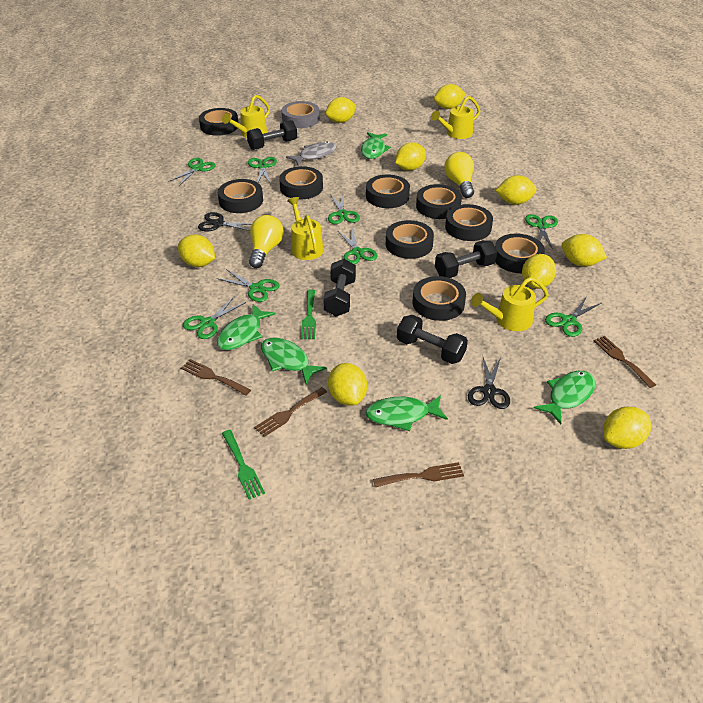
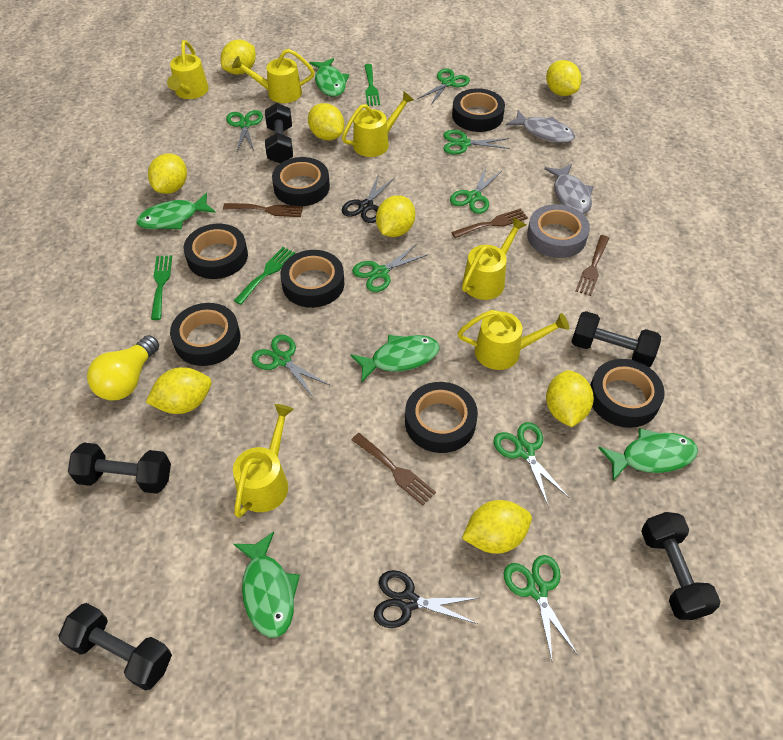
black dumbbell: 4 -> 5
black tape: 9 -> 7
green fork: 2 -> 3
grey fish: 1 -> 2
yellow lemon: 9 -> 8
yellow light bulb: 2 -> 1
yellow watering can: 4 -> 6

